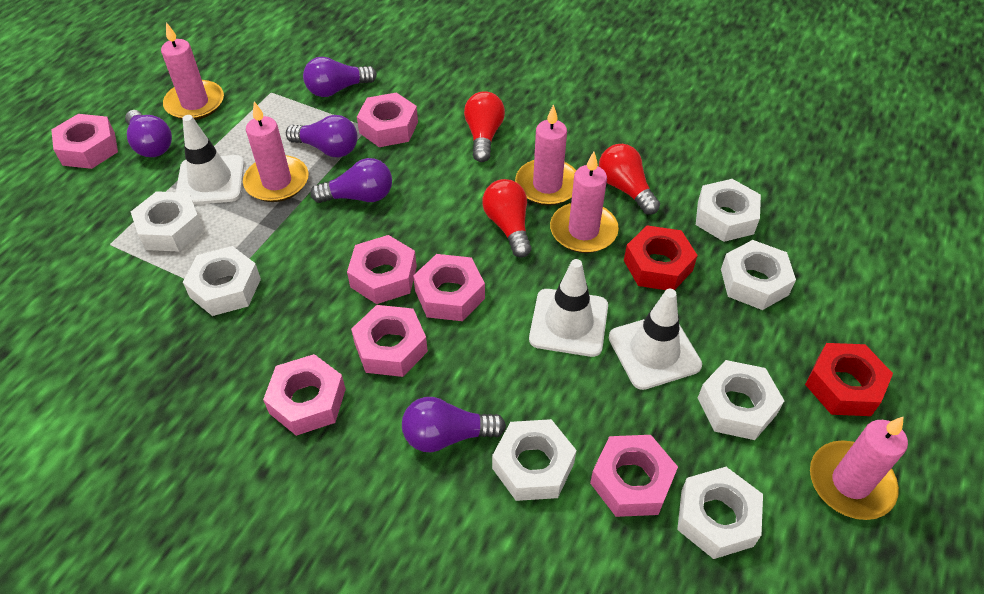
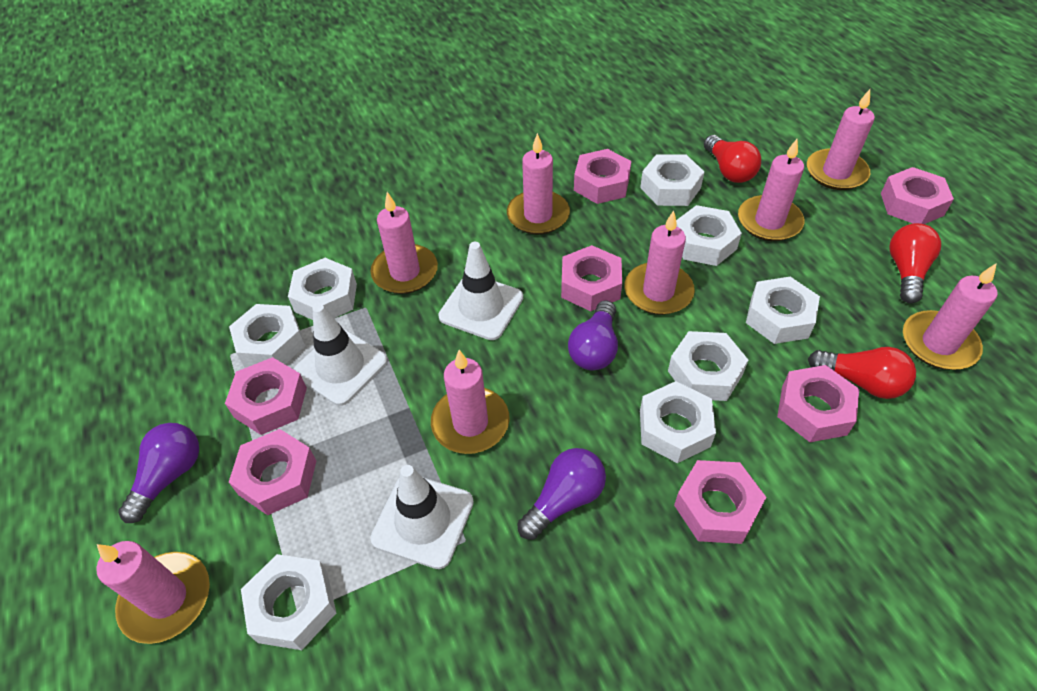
pink candle: 5 -> 8
purple light bulb: 5 -> 3
red nut: 2 -> 0
white nut: 7 -> 8

